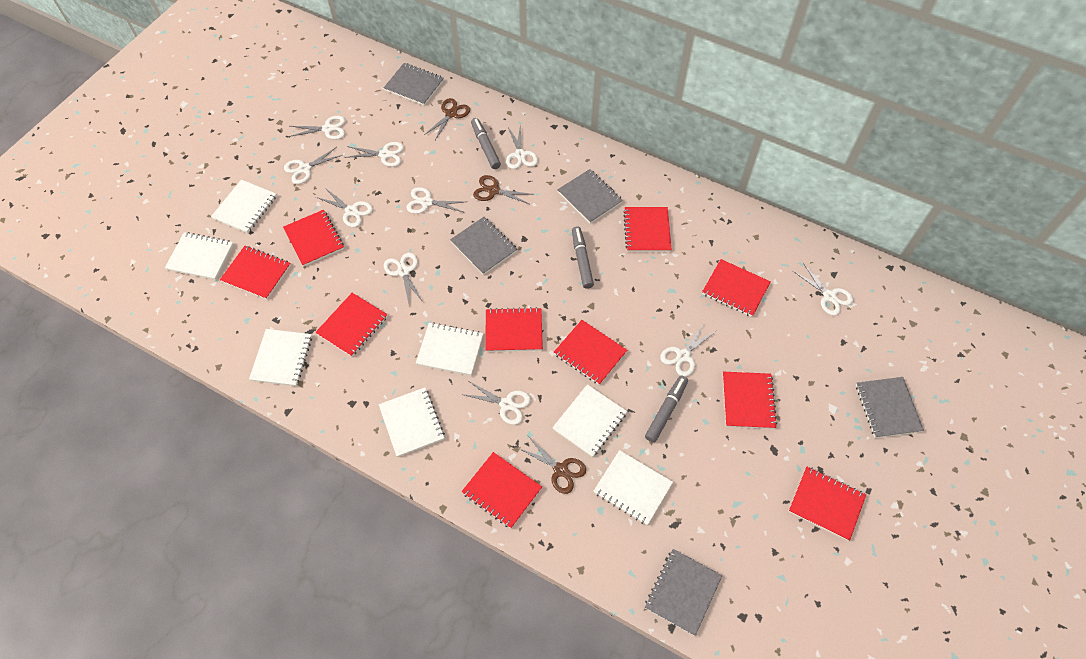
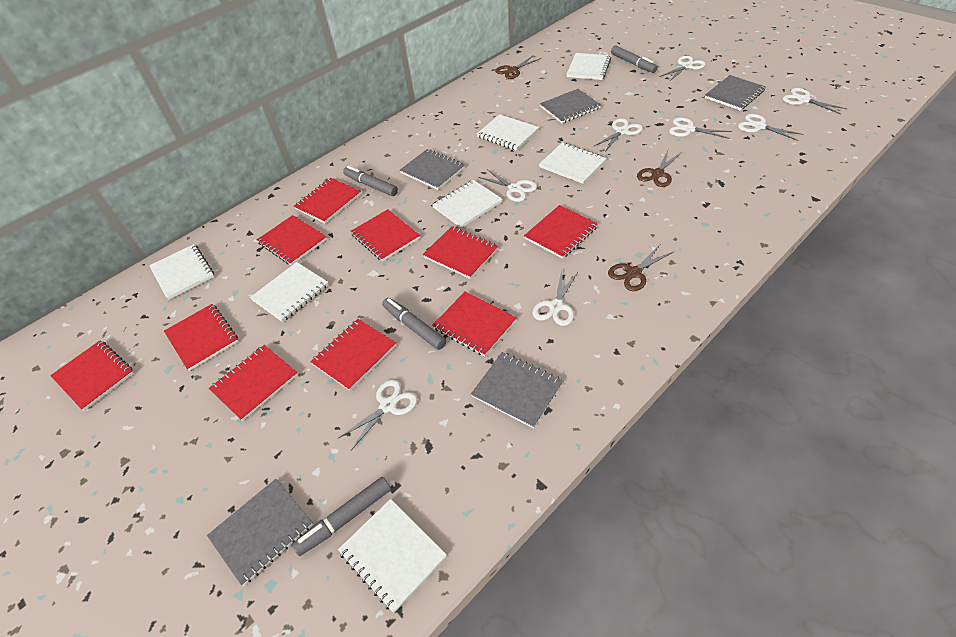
grey marker: 3 -> 4
white scissors: 10 -> 8

